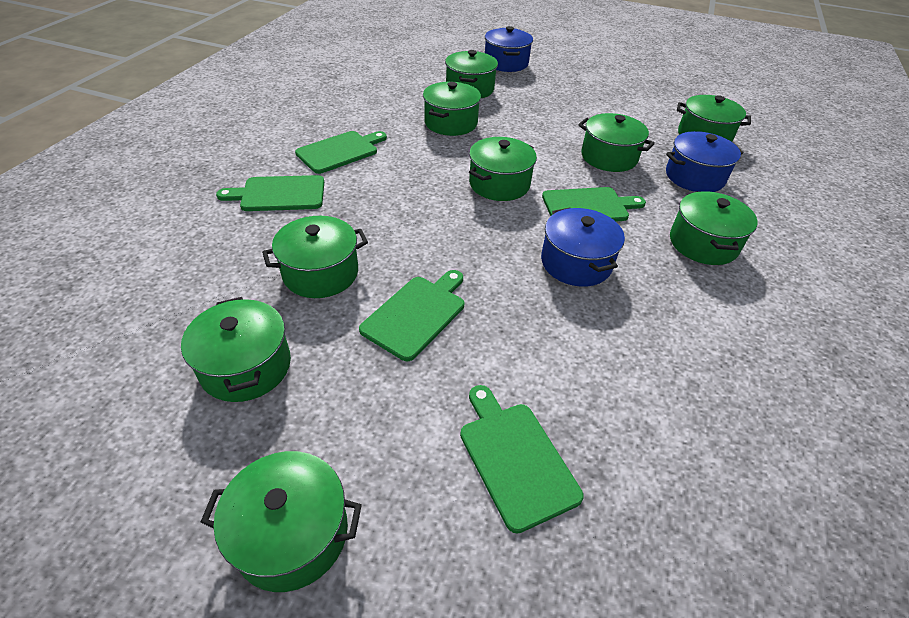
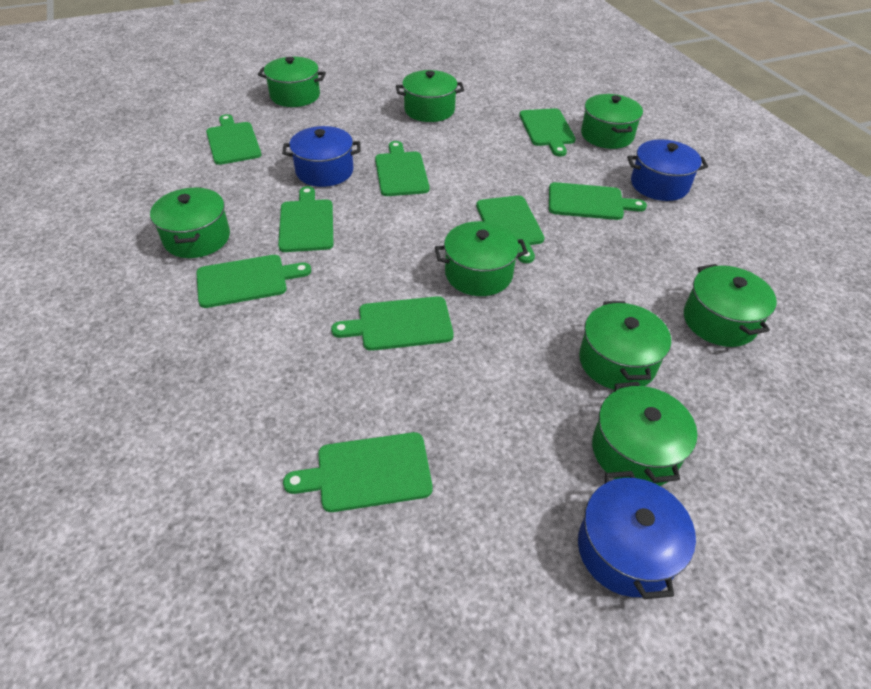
green cutting board: 5 -> 9
green pot: 9 -> 8

